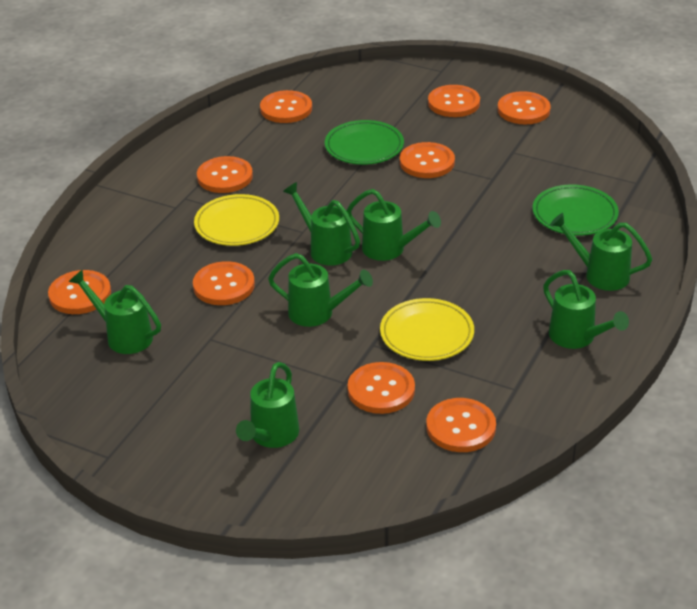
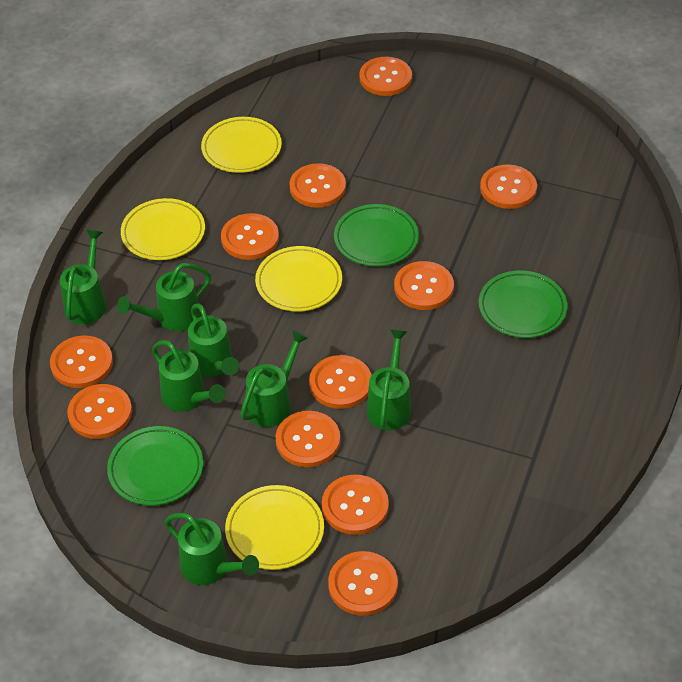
green plate: 2 -> 3
orange button: 9 -> 11
yellow plate: 2 -> 4

